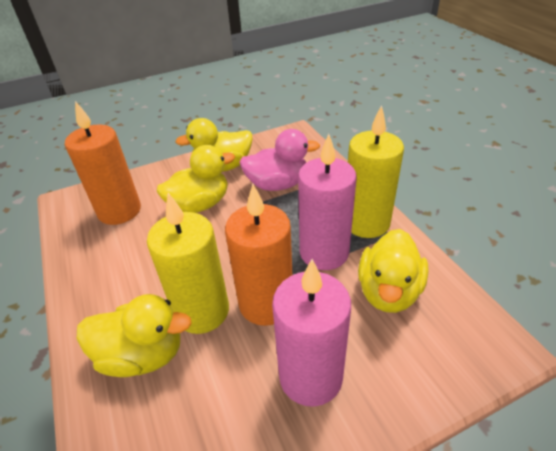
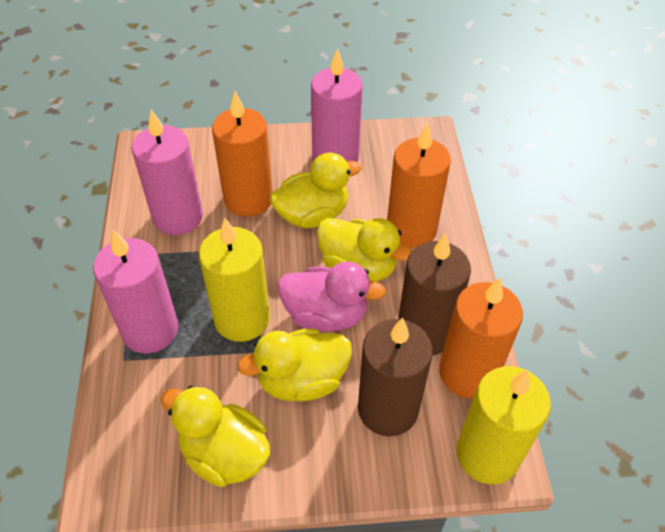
brown candle: 0 -> 2
orange candle: 2 -> 3
pink candle: 2 -> 3

